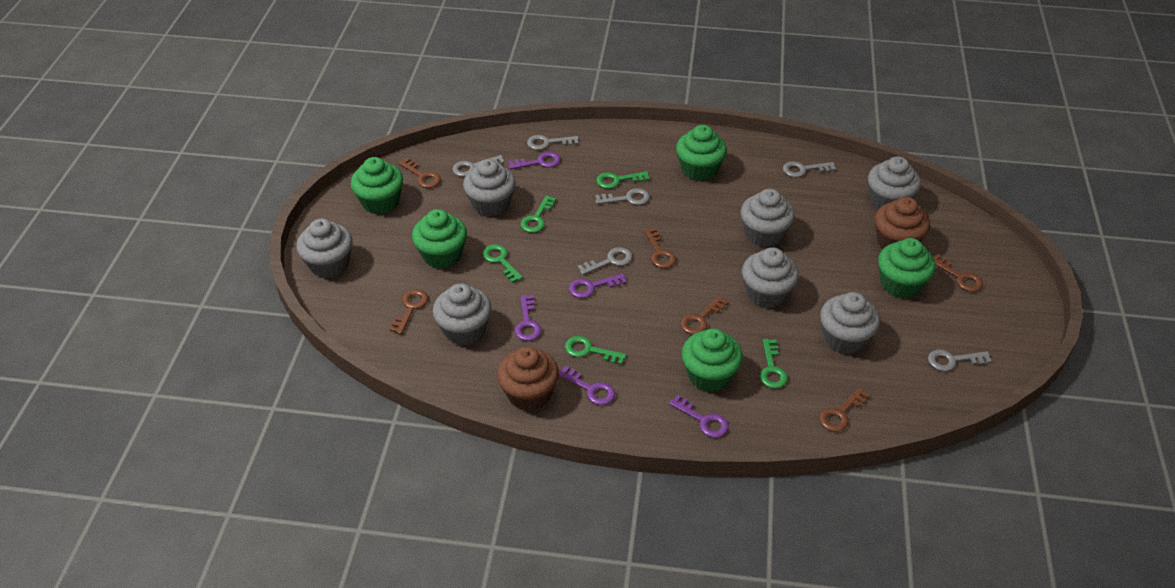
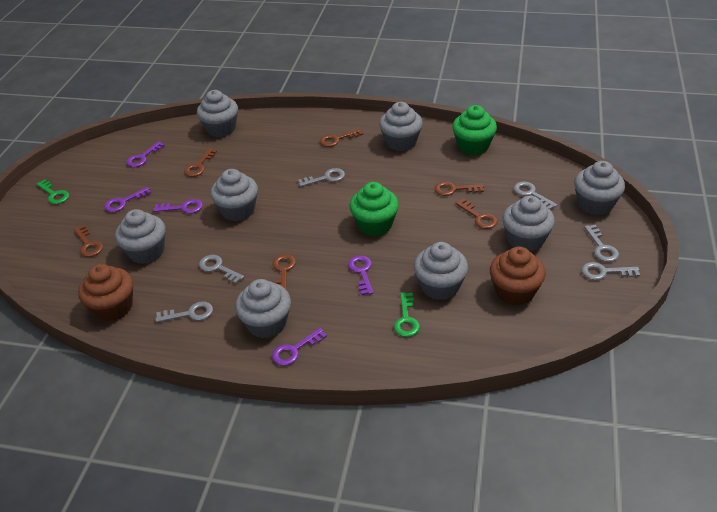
green cupcake: 5 -> 2
green key: 5 -> 2
grey cupcake: 7 -> 8

